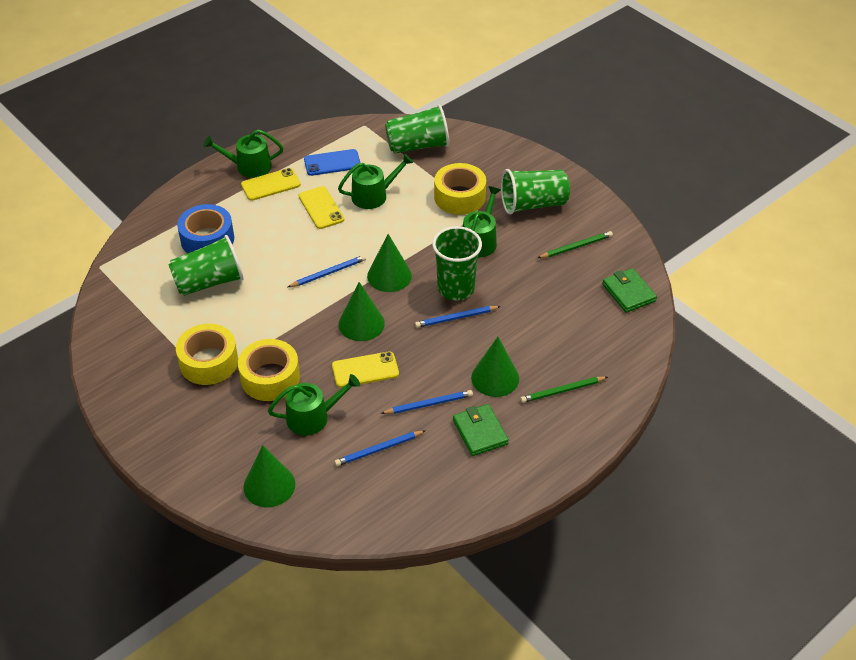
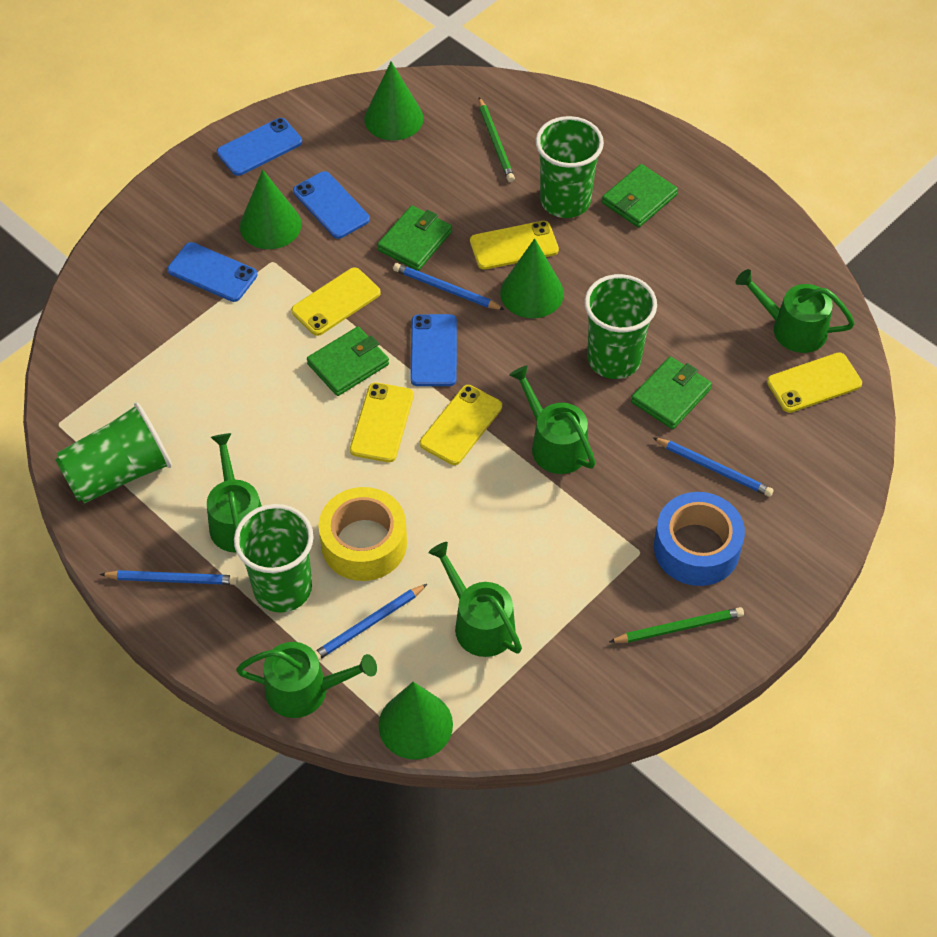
blue phone: 1 -> 4
green wallet: 2 -> 4
green watering can: 4 -> 5
yellow phone: 3 -> 5
yellow tape: 3 -> 1

